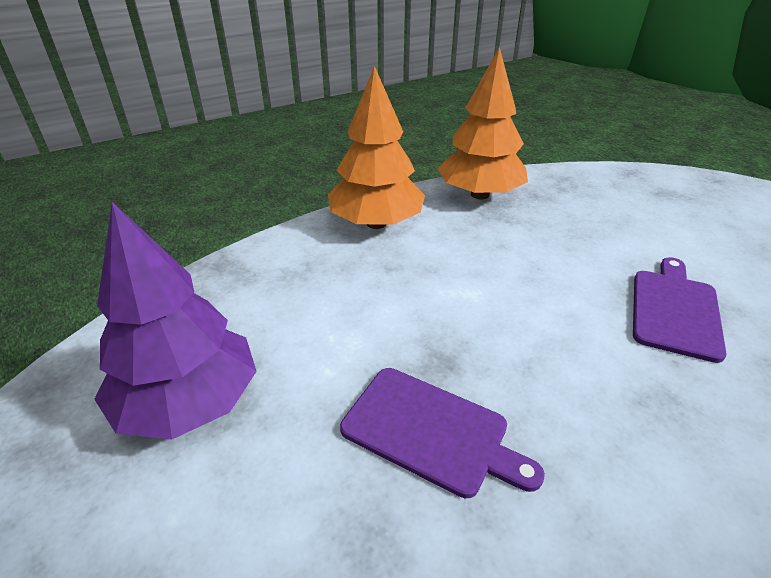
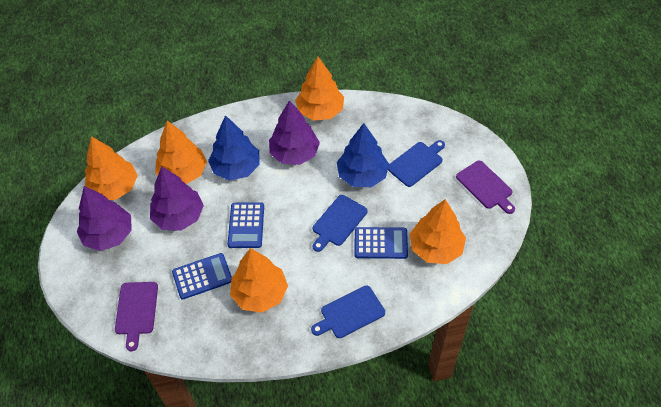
blue calculator: 0 -> 3
blue cutting board: 0 -> 3
blue tree: 0 -> 2
orange tree: 2 -> 5
purple tree: 1 -> 3

